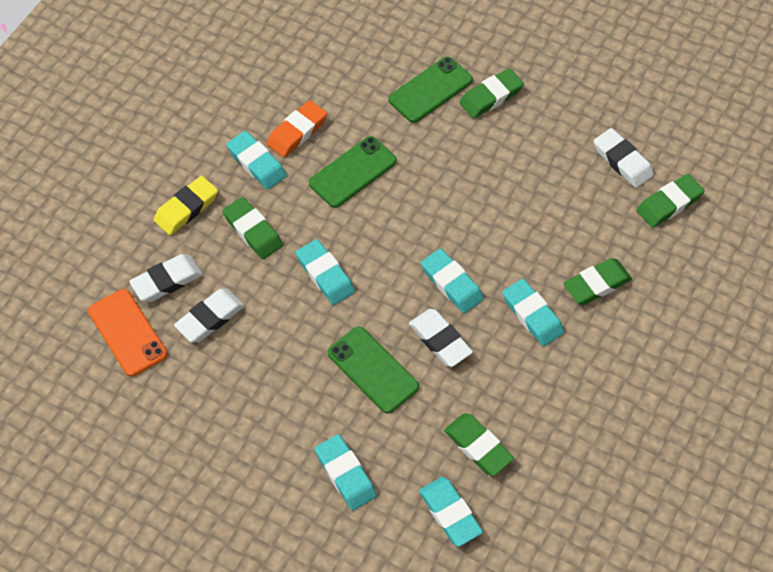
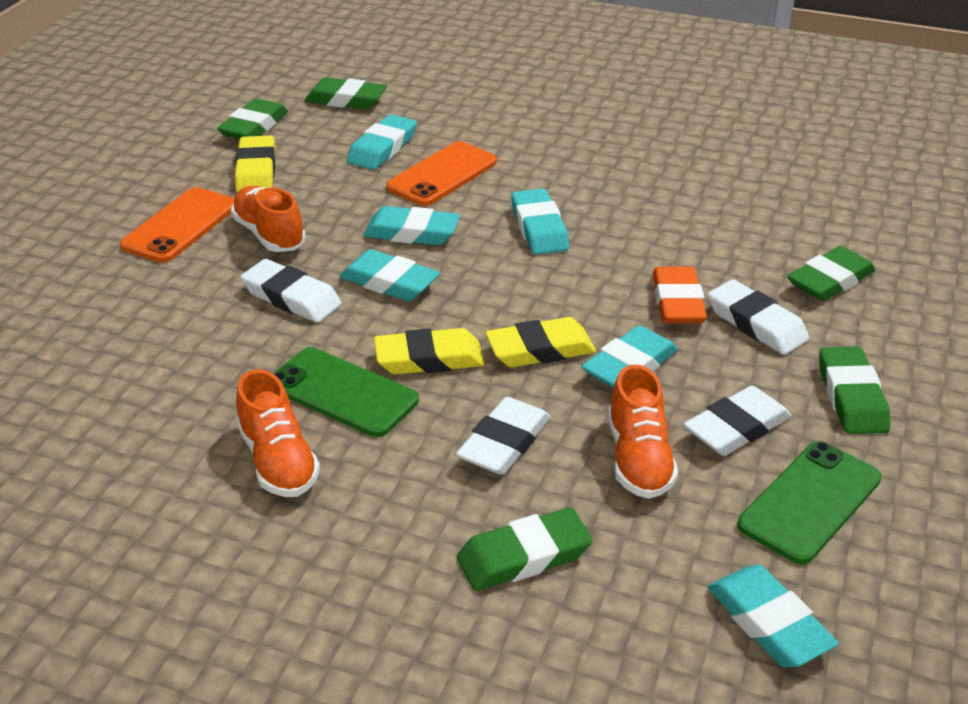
green phone: 3 -> 2
orange phone: 1 -> 2
orange shoe: 0 -> 3
yellow eraser: 1 -> 3

